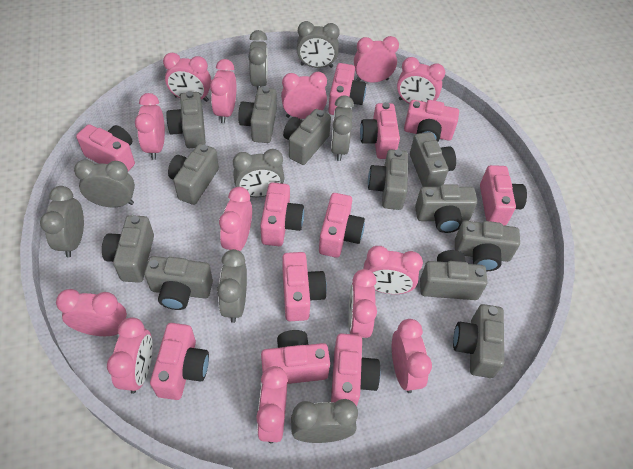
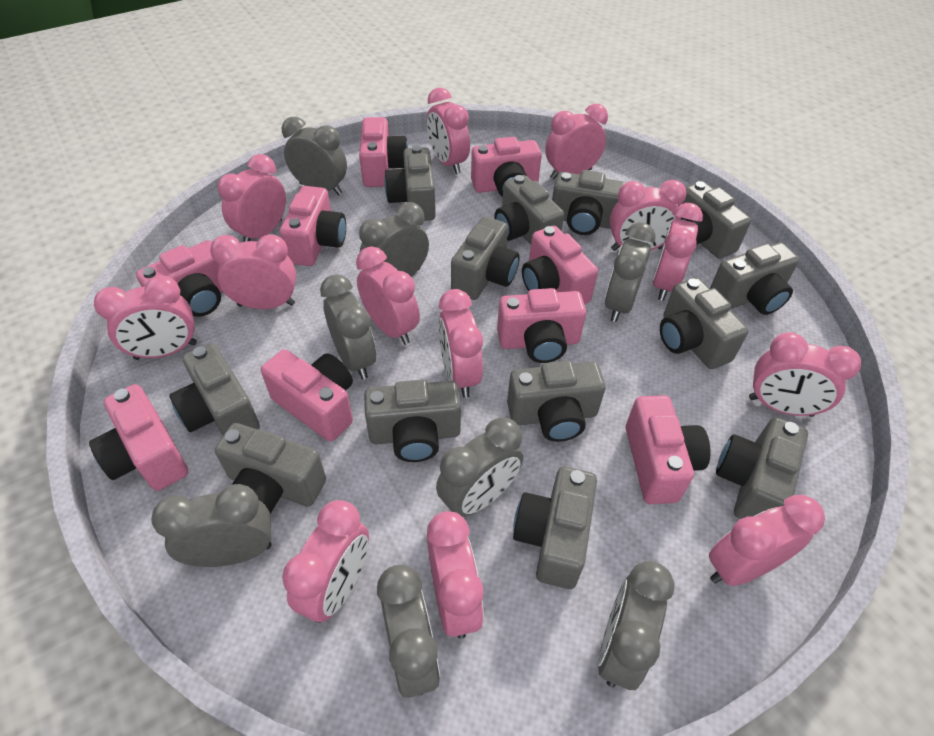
grey camera: 12 -> 13
pink camera: 11 -> 9

